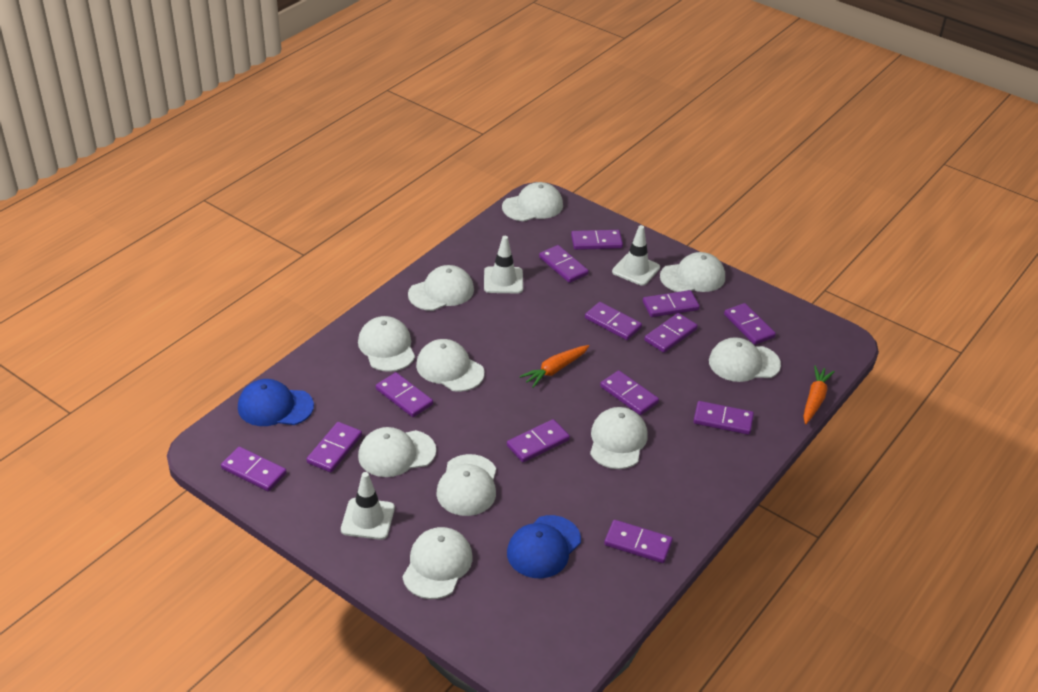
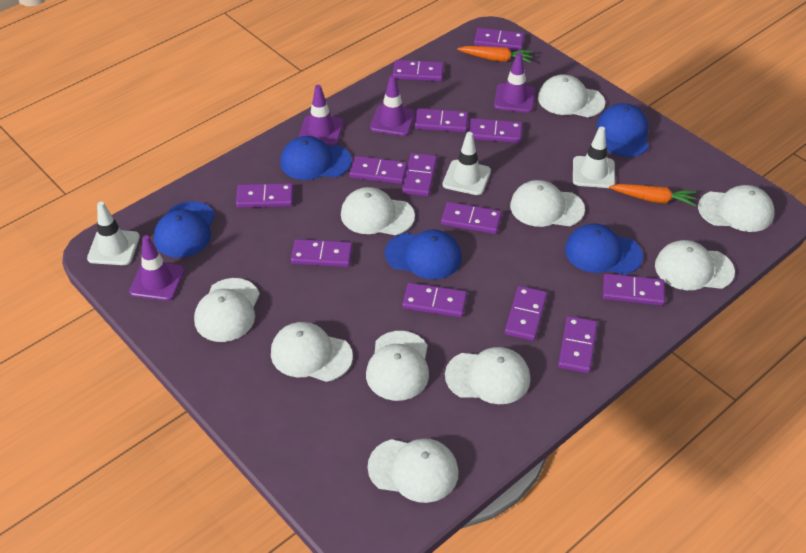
blue cap: 2 -> 5
purple traffic cone: 0 -> 4

